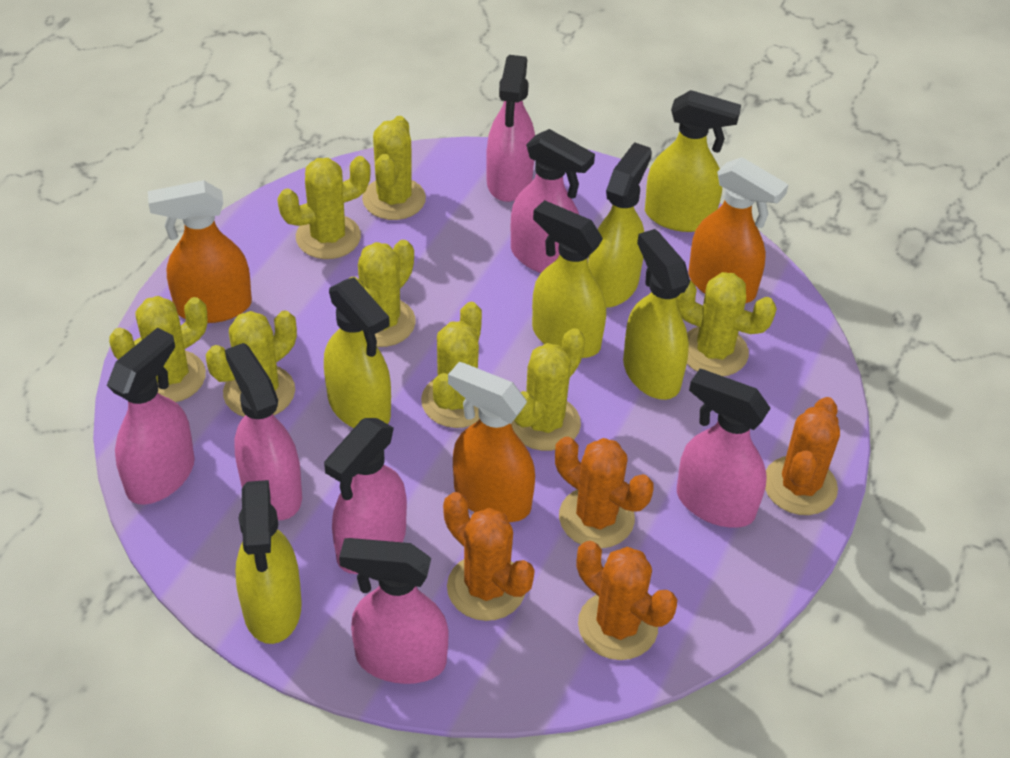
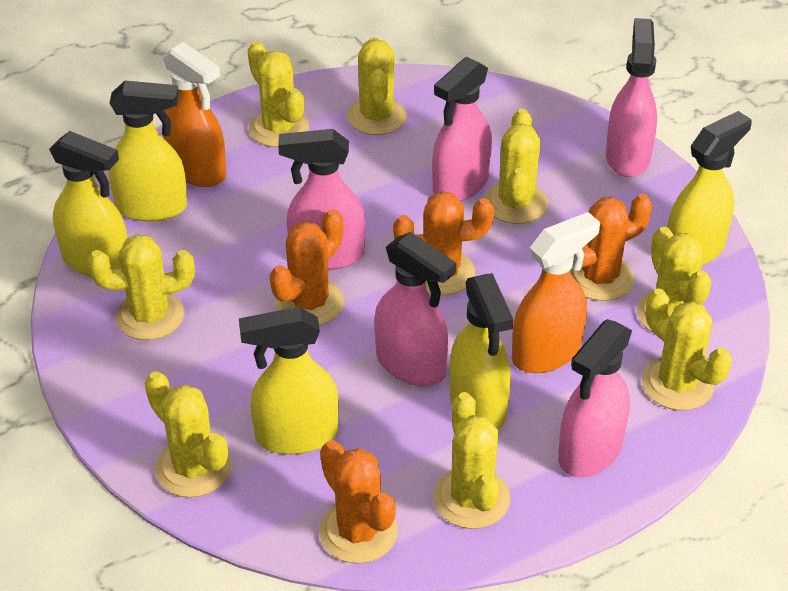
orange spray bottle: 3 -> 2
pink spray bottle: 7 -> 5
yellow spray bottle: 6 -> 5

